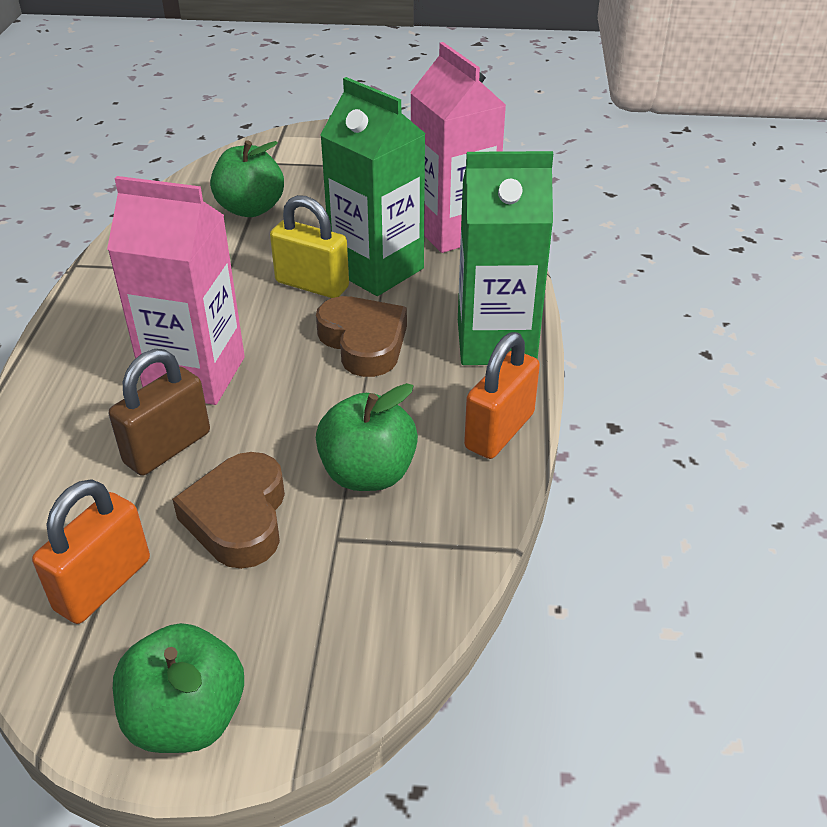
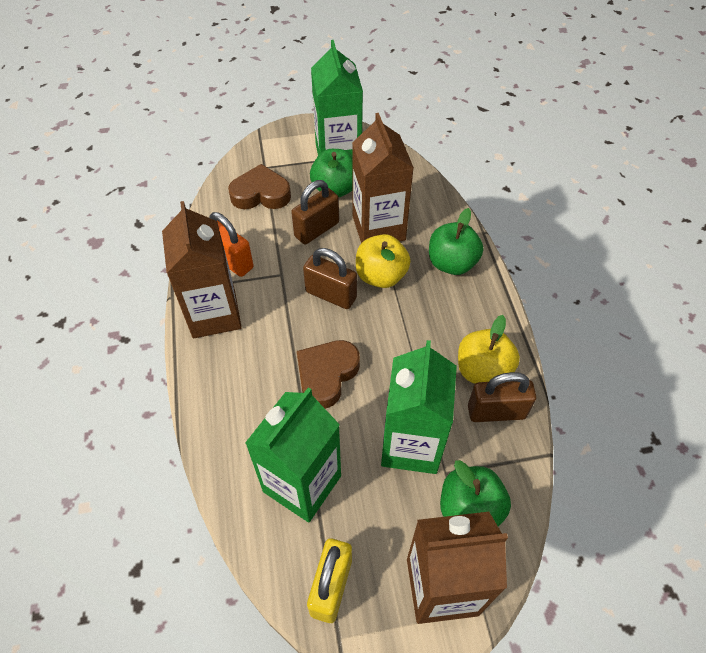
brown carton: 0 -> 3
brown padlock: 1 -> 3
green carton: 2 -> 3
orange padlock: 2 -> 1
pink carton: 2 -> 0
yellow apple: 0 -> 2

